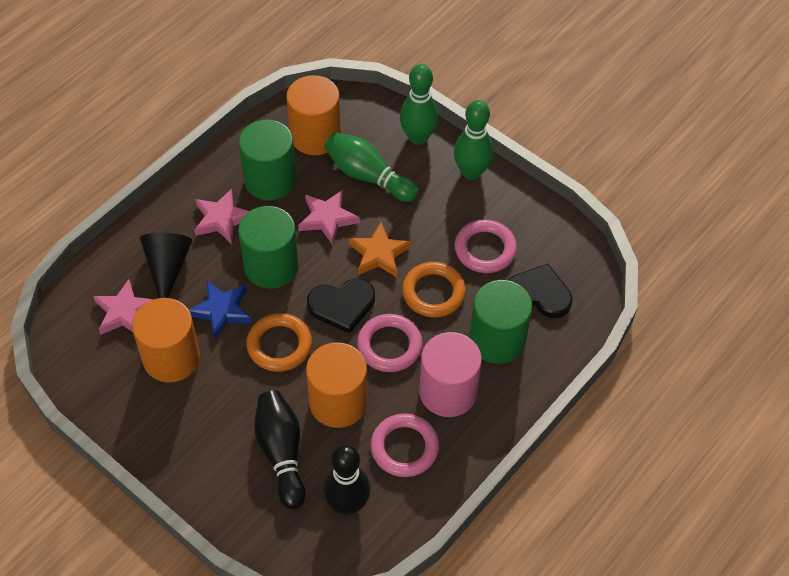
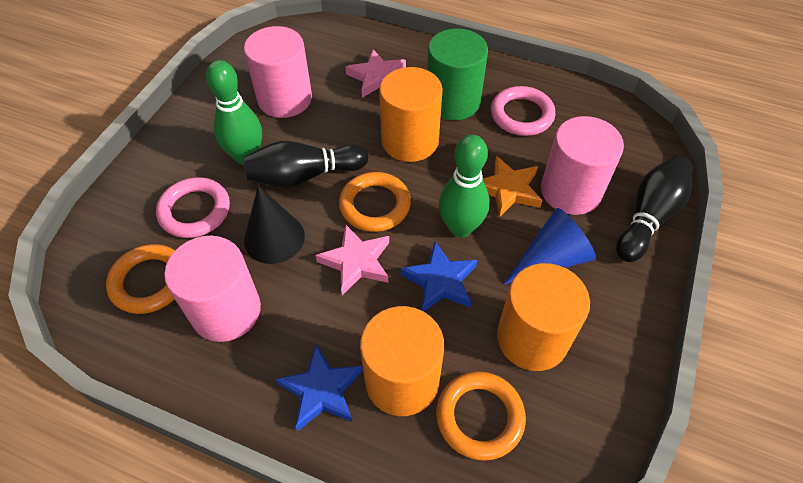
black heart: 2 -> 0
blue cone: 0 -> 1
blue star: 1 -> 2
green bowling pin: 3 -> 2
green cylinder: 3 -> 1
orange ring: 2 -> 3
pink cylinder: 1 -> 3
pink ring: 3 -> 2
pink star: 3 -> 2

